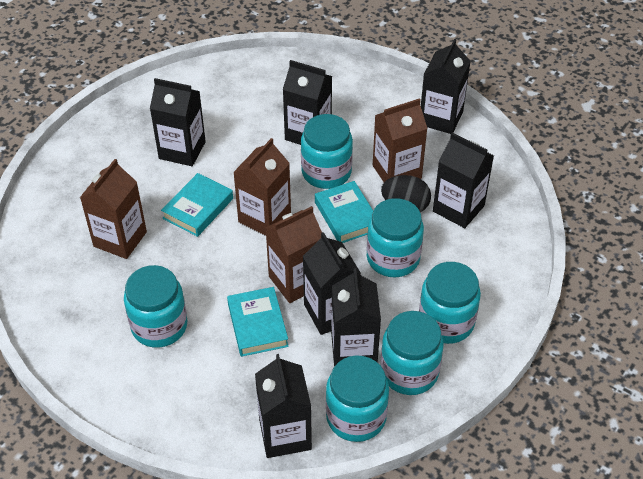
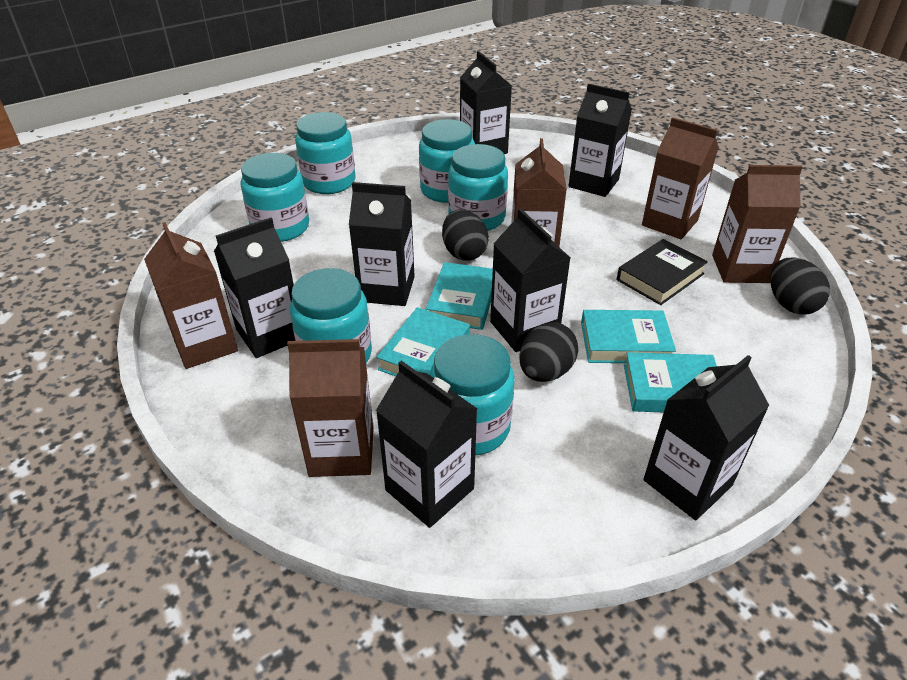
black book: 0 -> 1
black egg: 1 -> 3
brown carton: 4 -> 5
turquoise book: 3 -> 4

